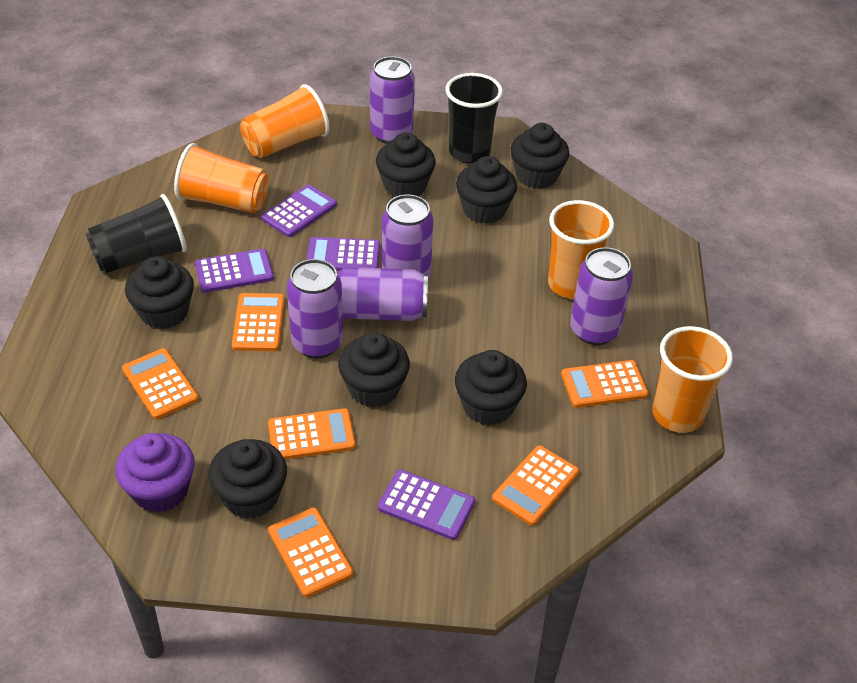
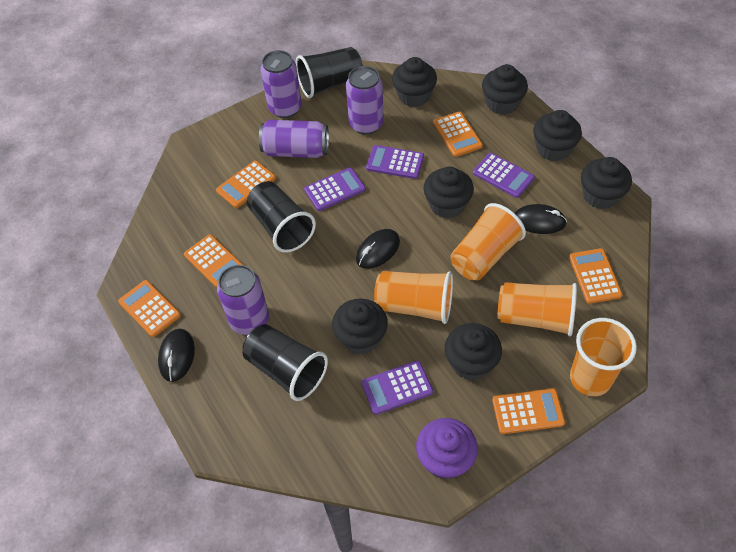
black cup: 2 -> 3
black mouse: 0 -> 3
purple can: 5 -> 4

